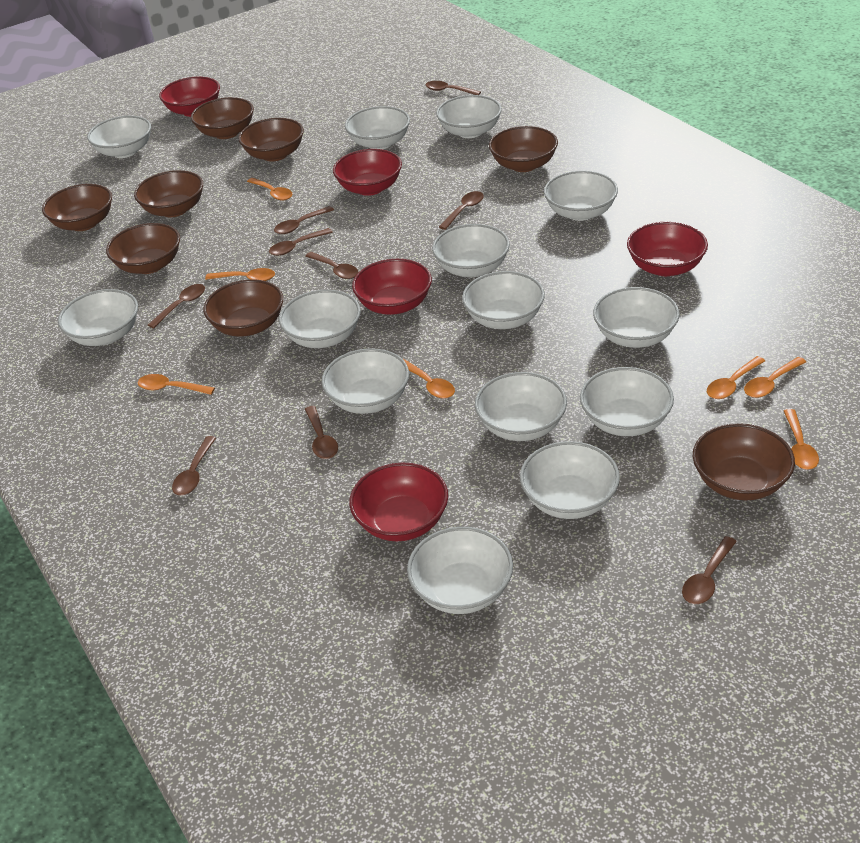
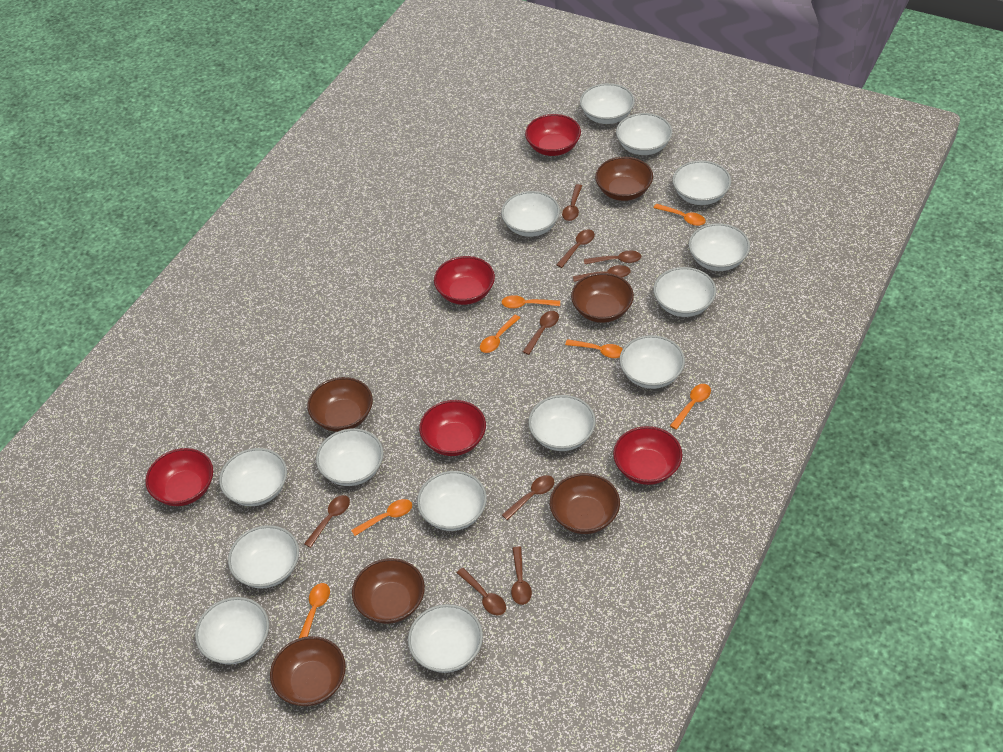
brown bowl: 8 -> 6

